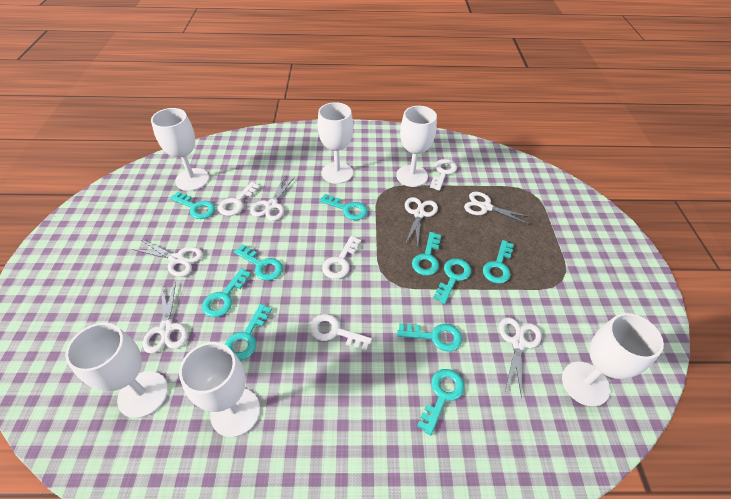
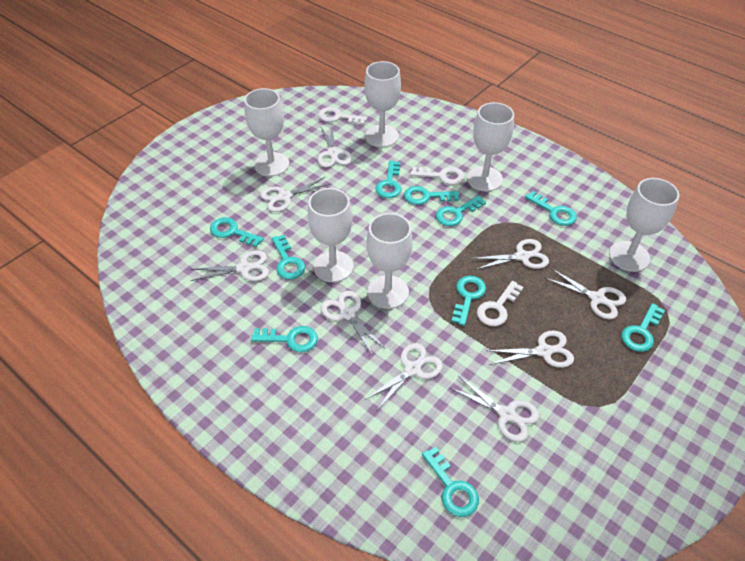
white key: 4 -> 3
white scissors: 6 -> 9

